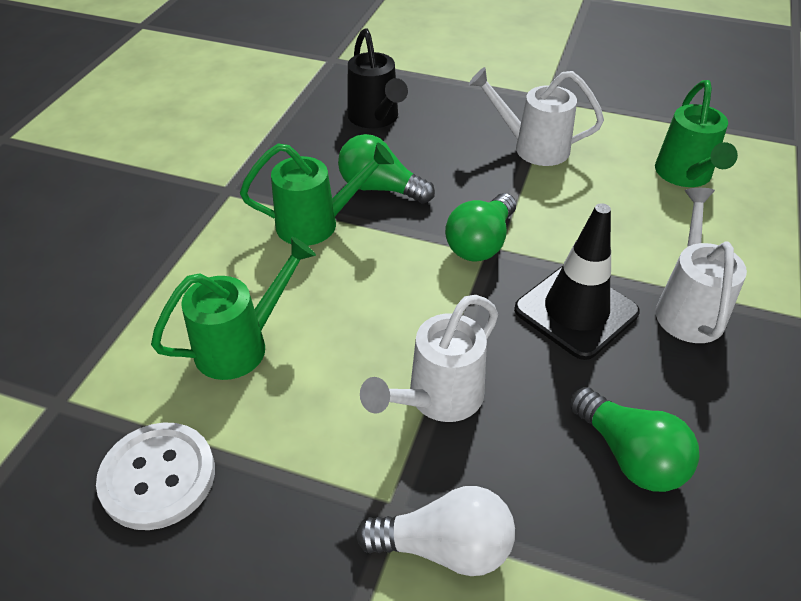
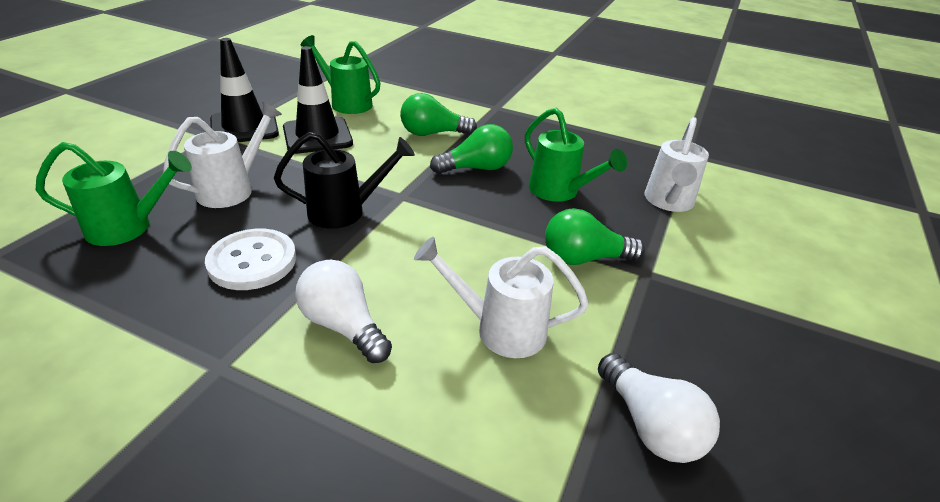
black traffic cone: 1 -> 2
white light bulb: 1 -> 2

